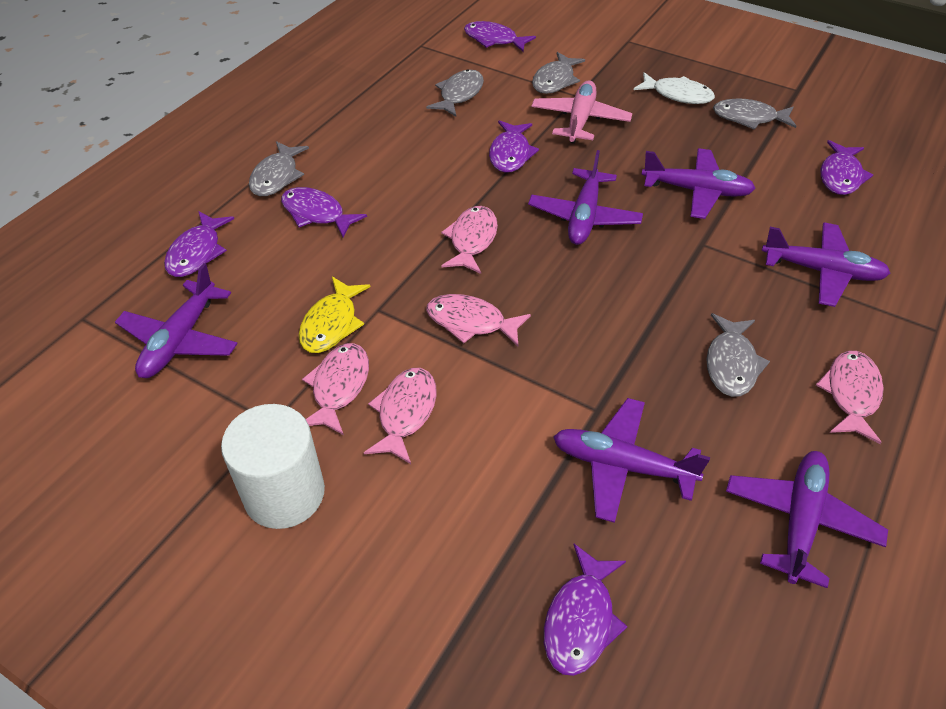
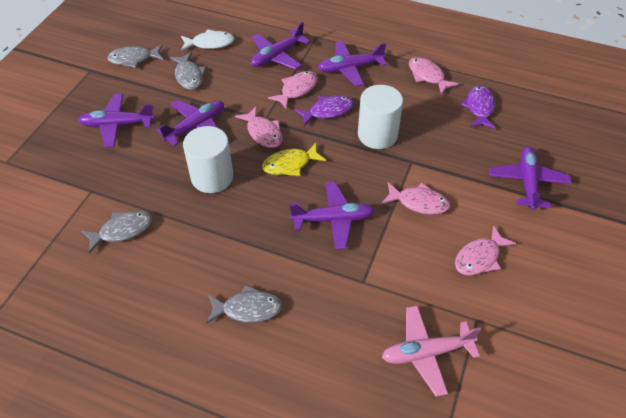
grey fish: 5 -> 4
purple fish: 6 -> 2
white cylinder: 1 -> 2

